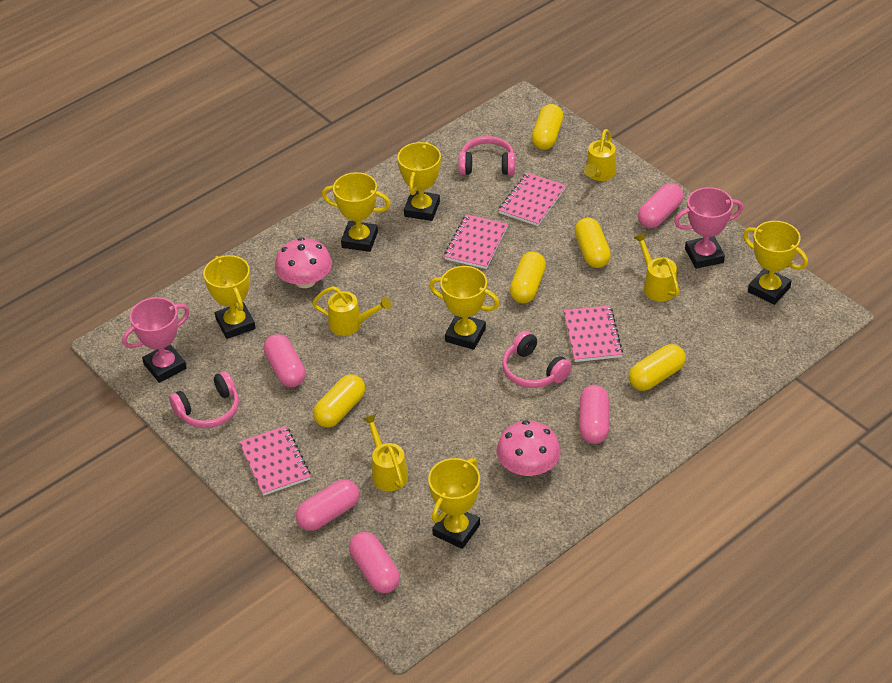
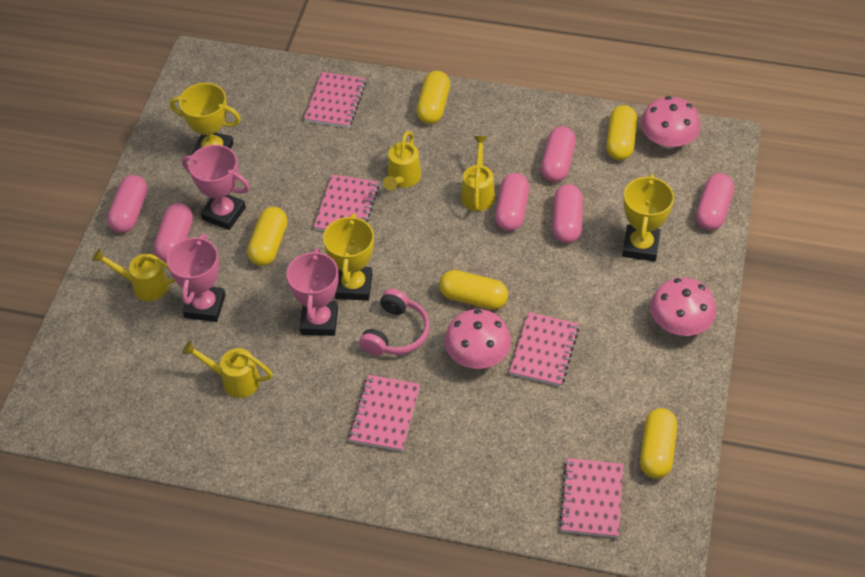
pink capsule: 5 -> 6
pink headphones: 3 -> 1
pink mushroom: 2 -> 3
pink notebook: 4 -> 5
pink trophy: 2 -> 3
yellow trophy: 6 -> 3

